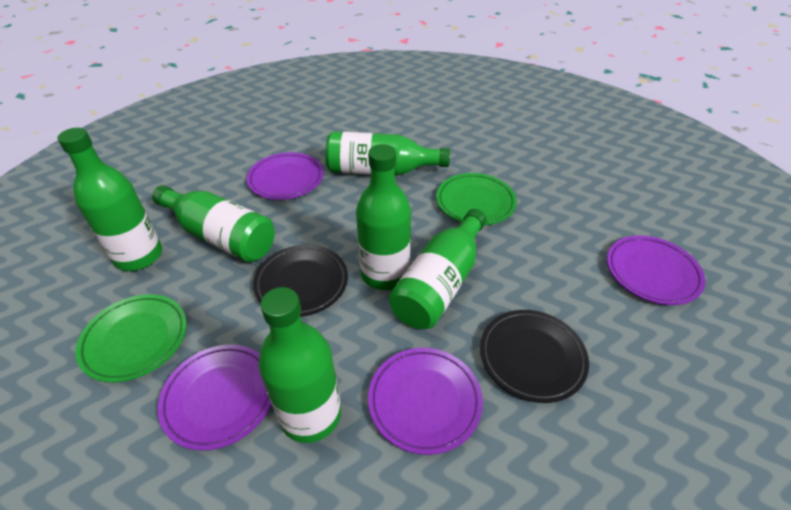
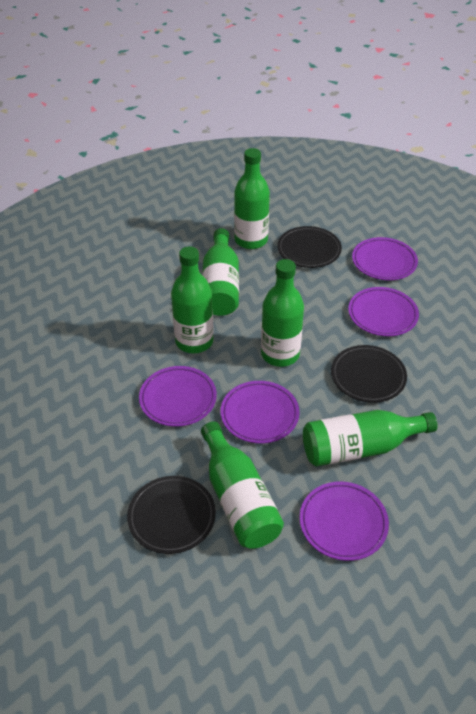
black plate: 2 -> 3
green plate: 2 -> 0
purple plate: 4 -> 5

